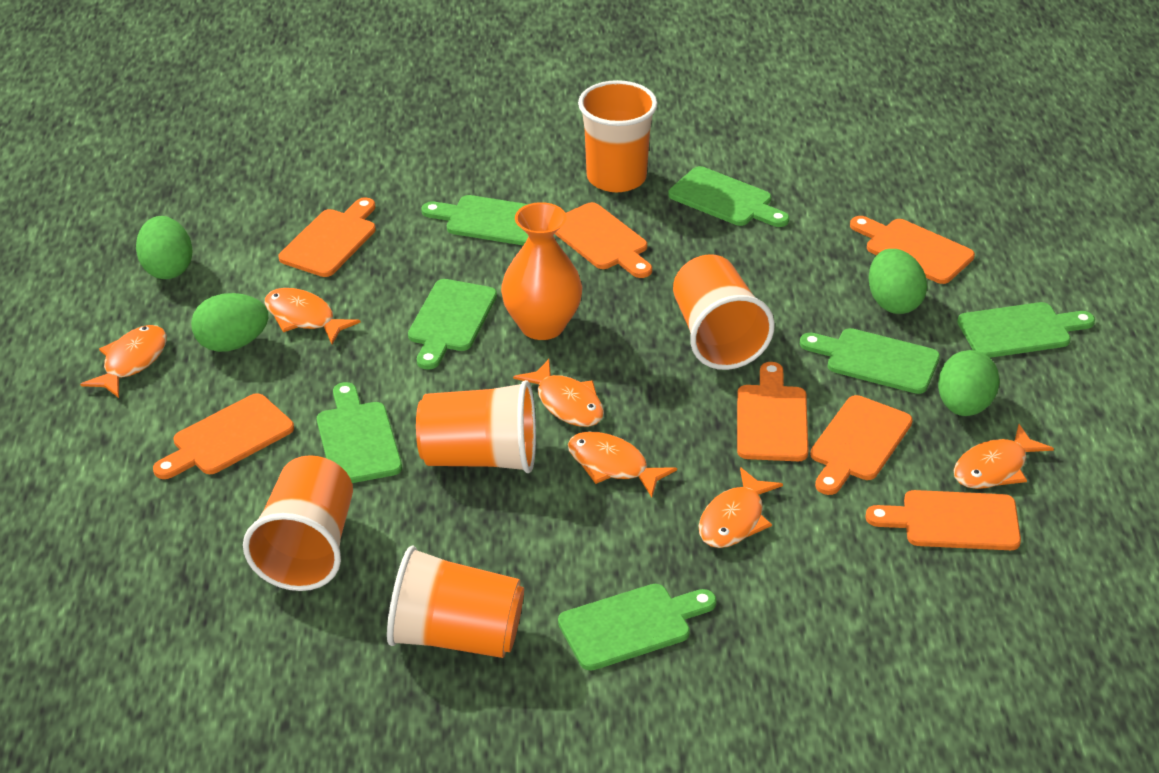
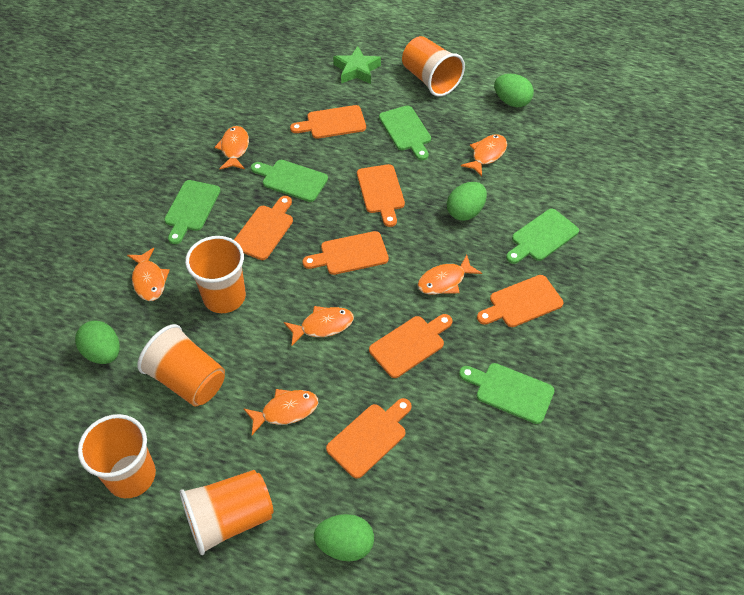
green cutting board: 7 -> 5
green star: 0 -> 1
orange vase: 1 -> 0

